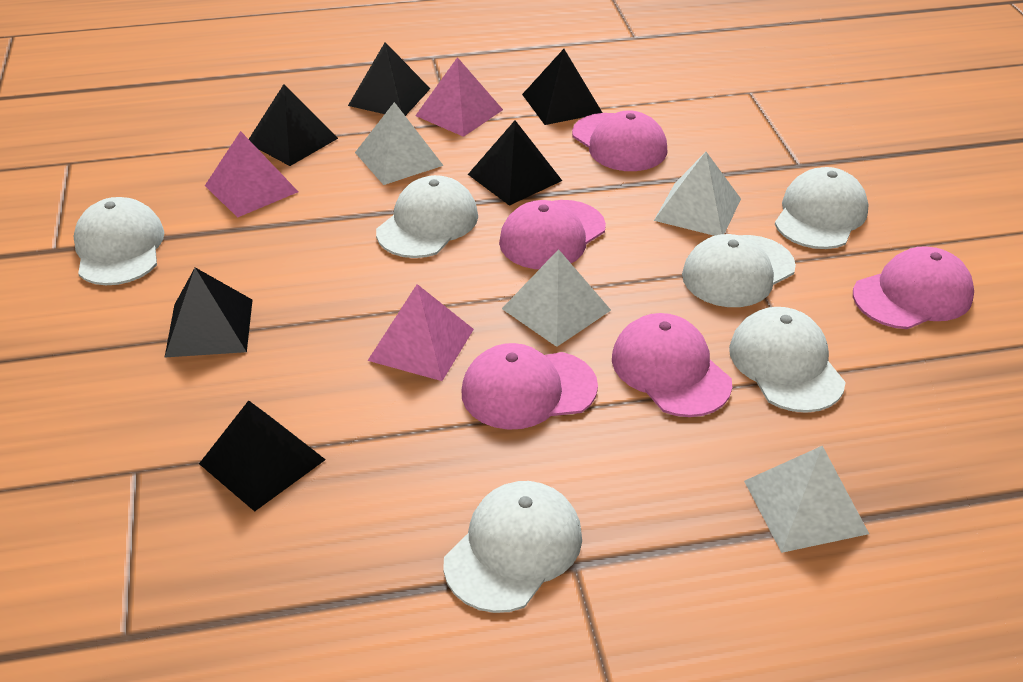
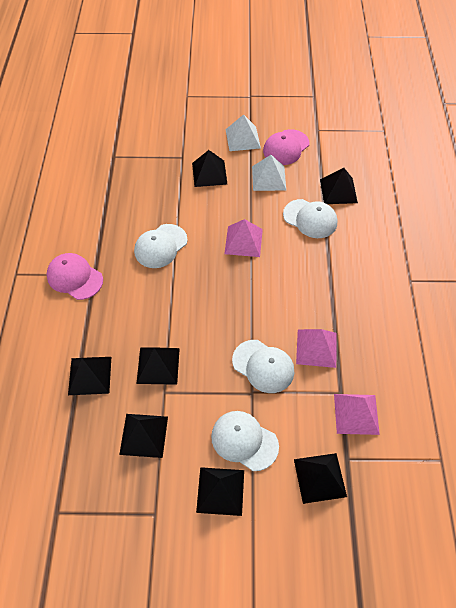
black pyramid: 6 -> 7
pink cap: 5 -> 2
white cap: 6 -> 4
white pyramid: 4 -> 2

